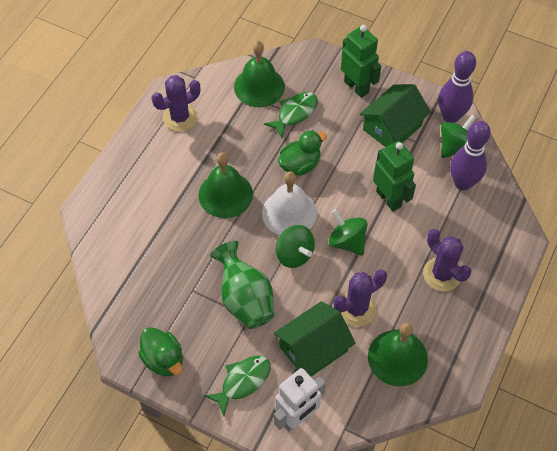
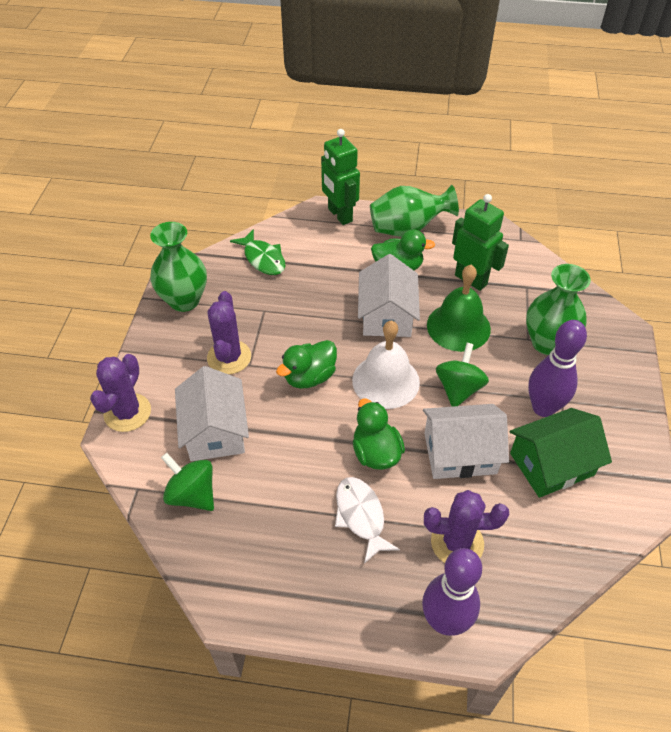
green bell: 3 -> 1
green duck: 2 -> 3
green fish: 2 -> 1
green house: 2 -> 1
green spinning top: 3 -> 2
green vase: 1 -> 3
white fish: 0 -> 1
white house: 0 -> 3
white robot: 1 -> 0

